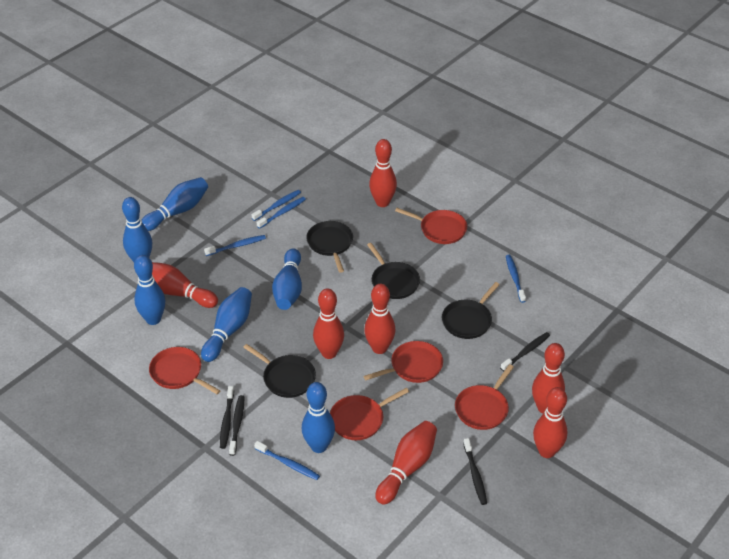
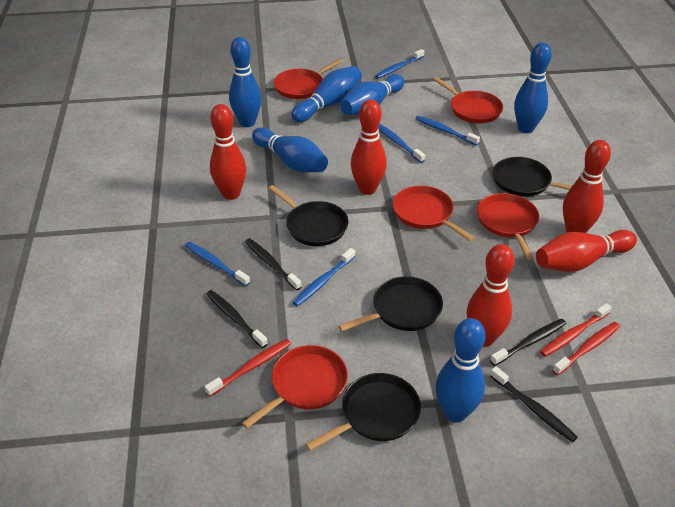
red bowling pin: 7 -> 5
red toothbrush: 0 -> 3

